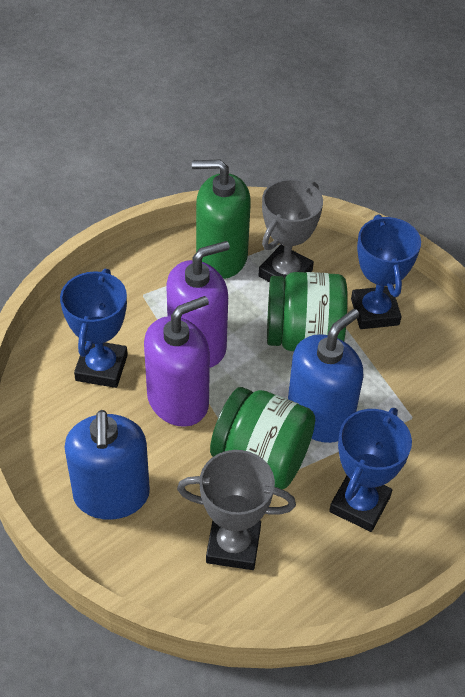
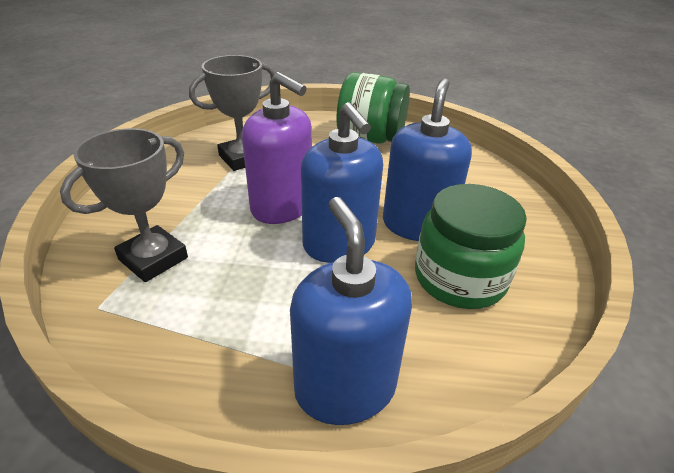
blue soap dispenser: 2 -> 3
blue trophy: 3 -> 0
green soap dispenser: 1 -> 0
purple soap dispenser: 2 -> 1

